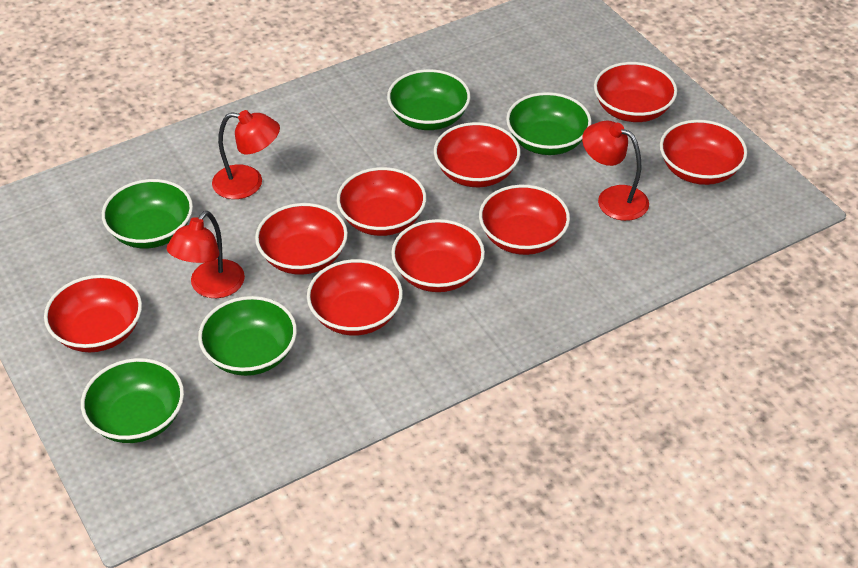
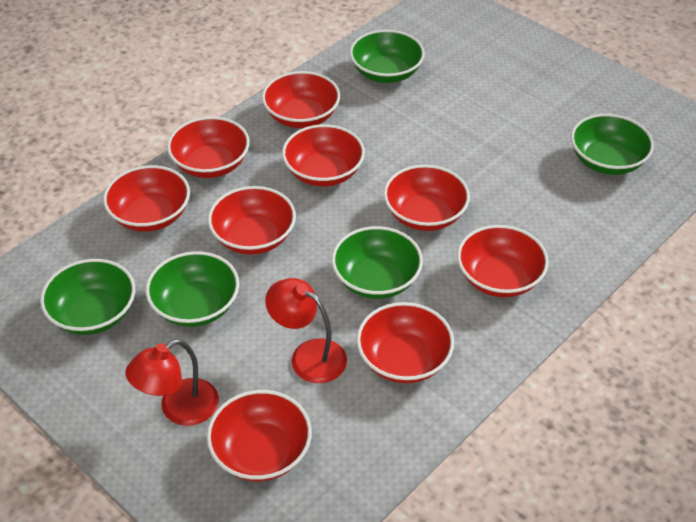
red lamp: 3 -> 2

